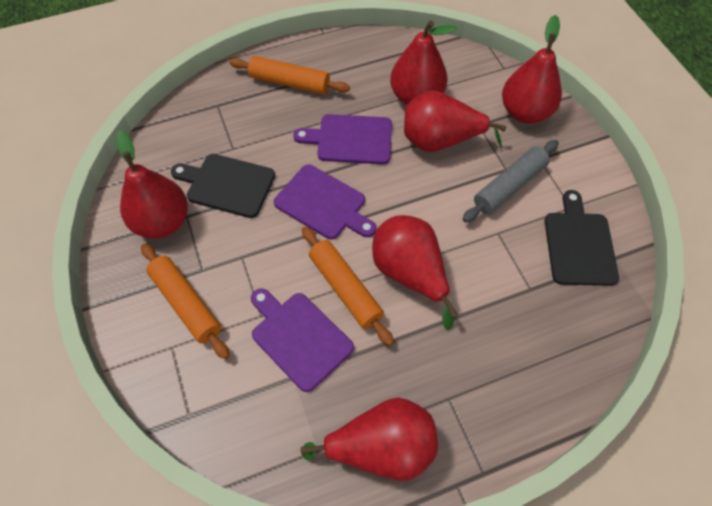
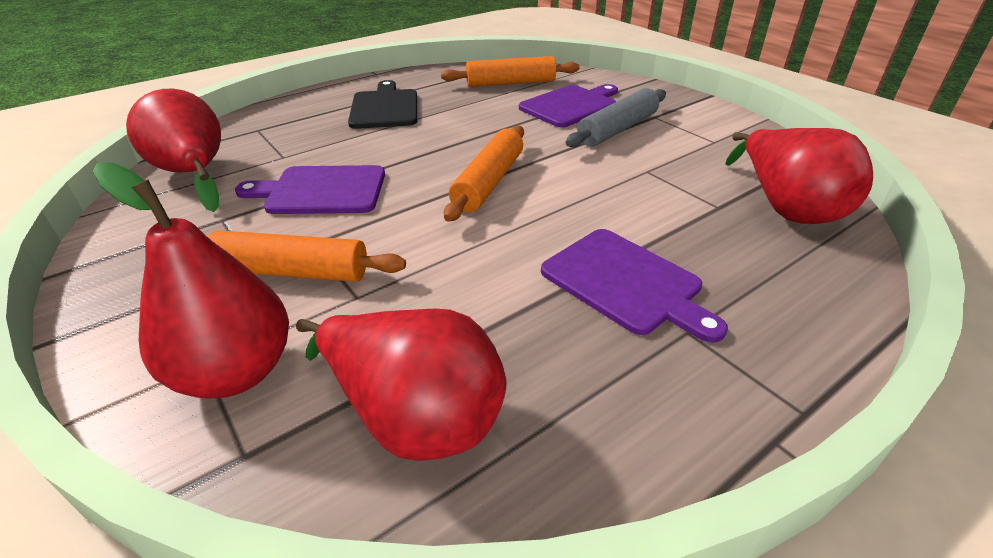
black cutting board: 2 -> 1
red pear: 6 -> 4

